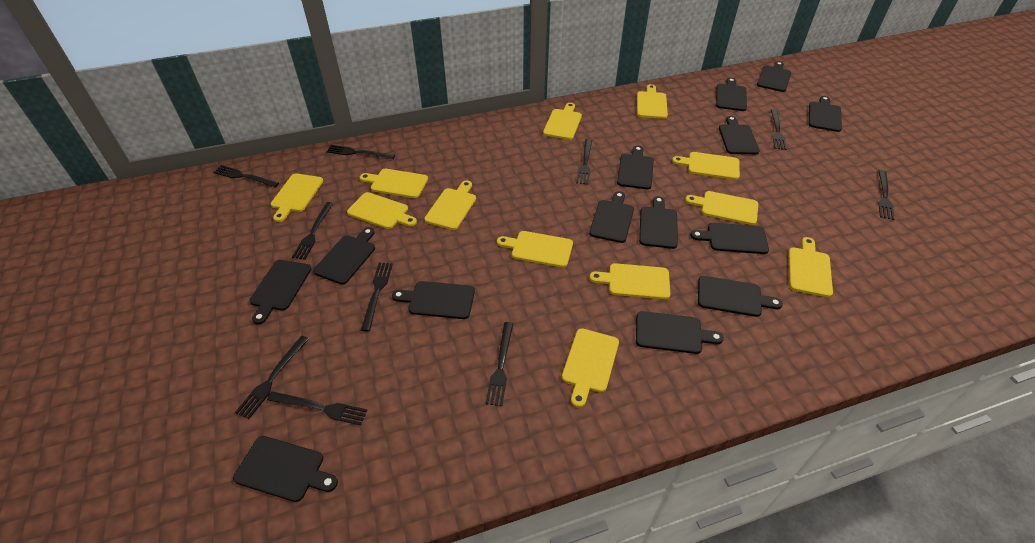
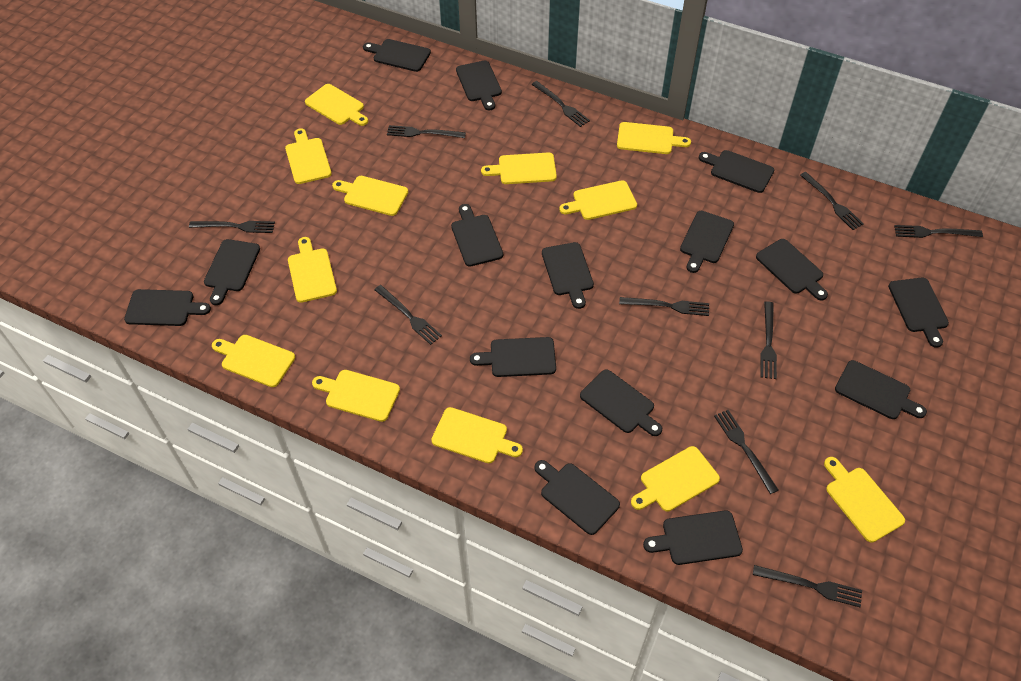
black cutting board: 14 -> 15

